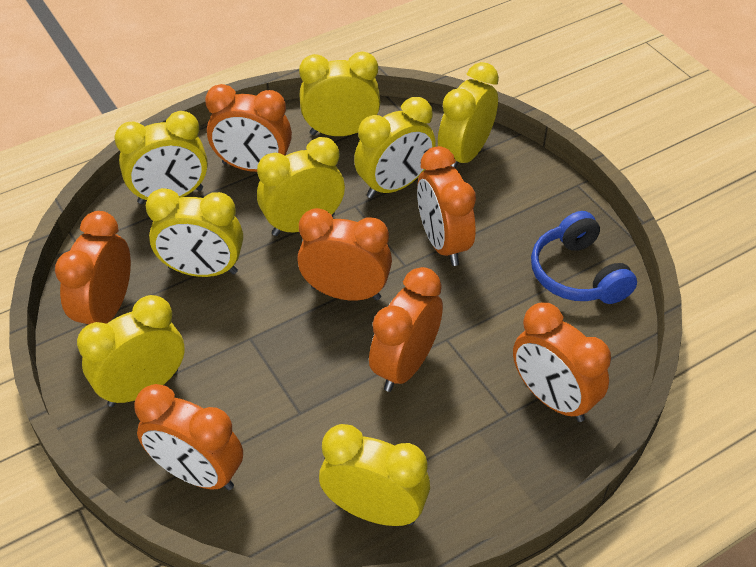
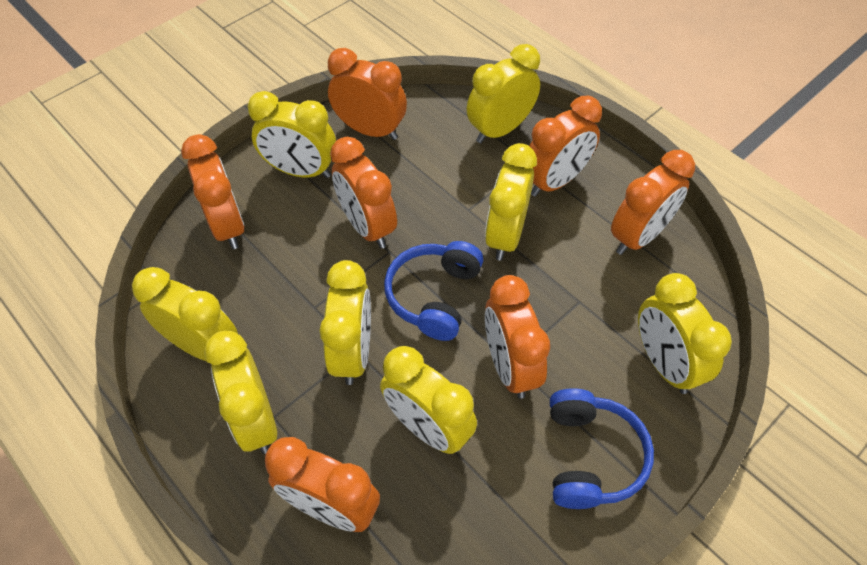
blue headphones: 1 -> 2

